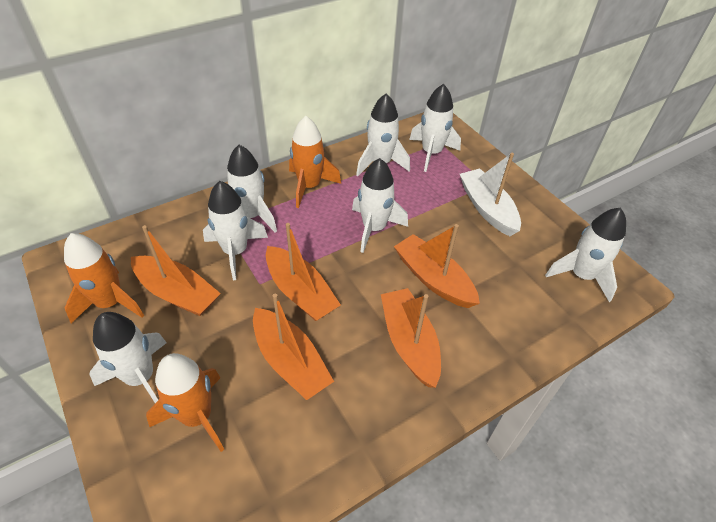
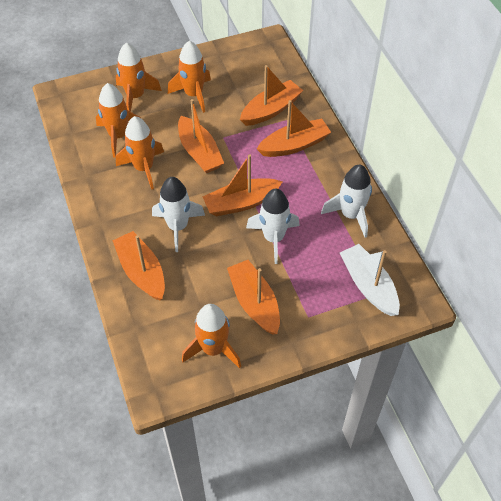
orange boat: 5 -> 6
orange rocket: 3 -> 5
white rocket: 7 -> 3

